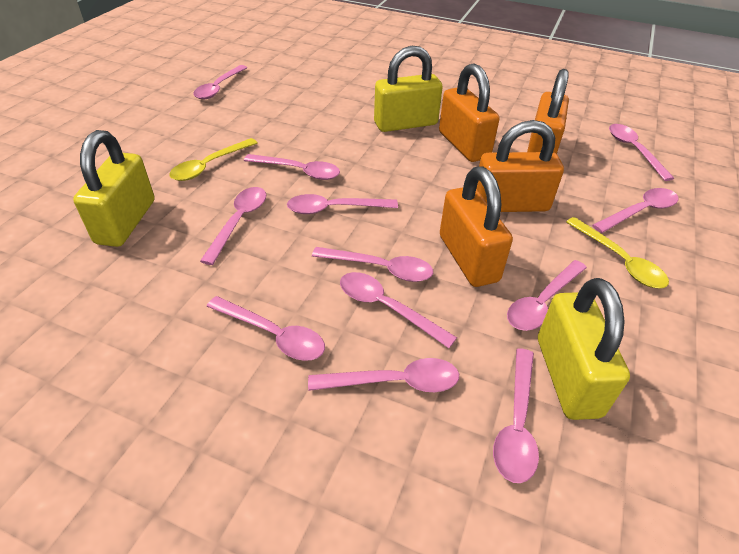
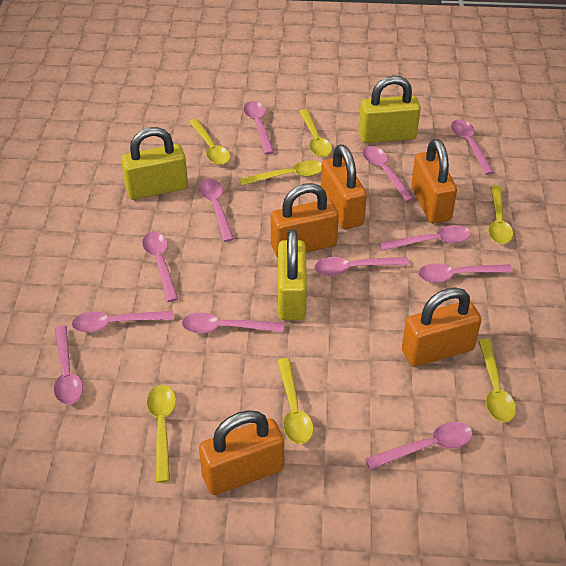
orange padlock: 4 -> 5
yellow spoon: 2 -> 7

